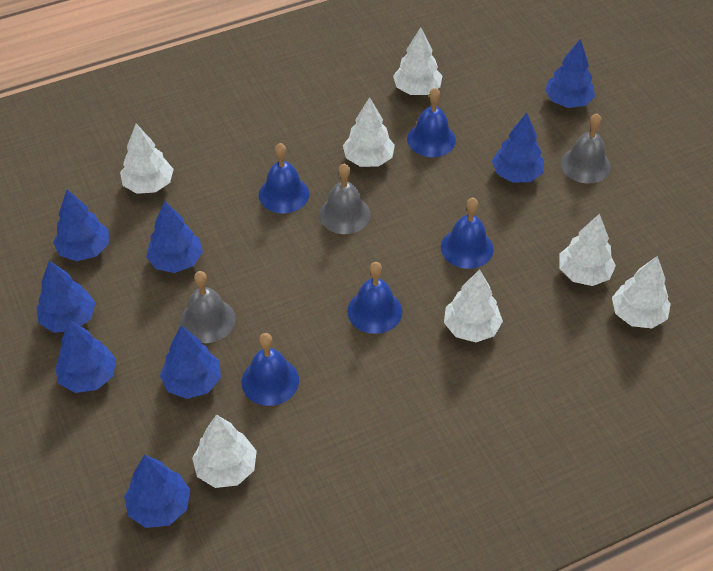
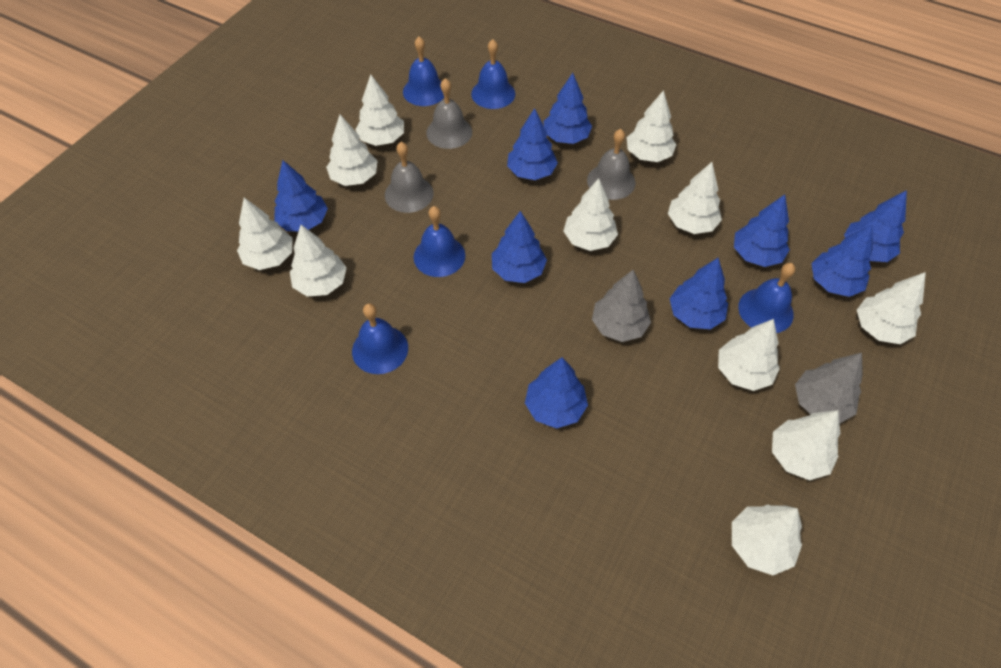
blue tree: 8 -> 9
grey tree: 0 -> 2
white tree: 7 -> 11

